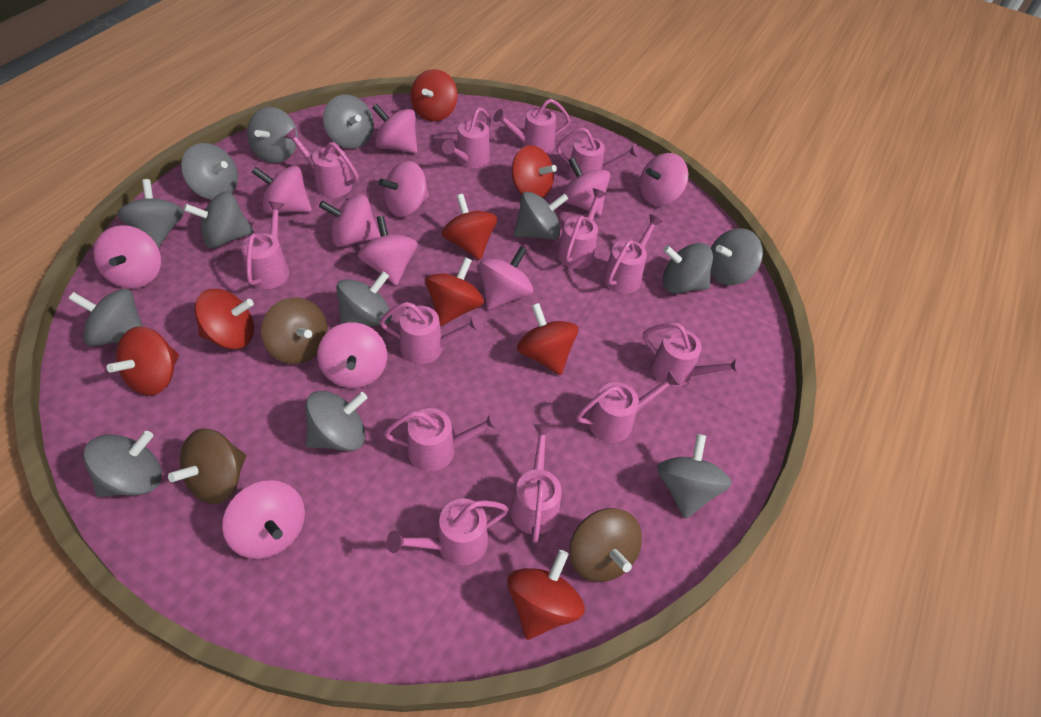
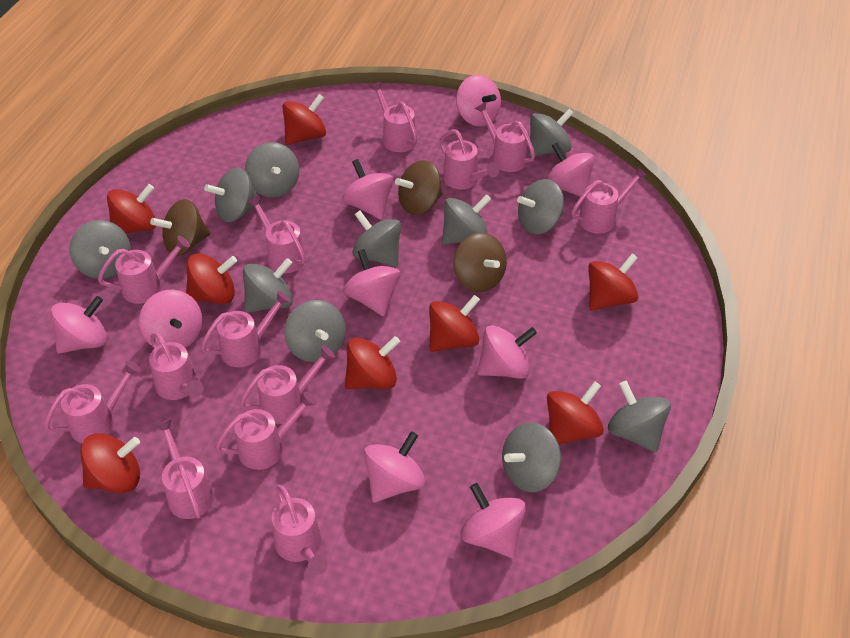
grey spinning top: 13 -> 11
pink spinning top: 11 -> 9

